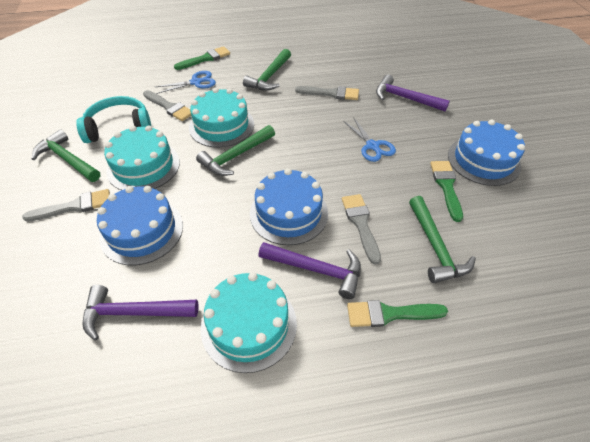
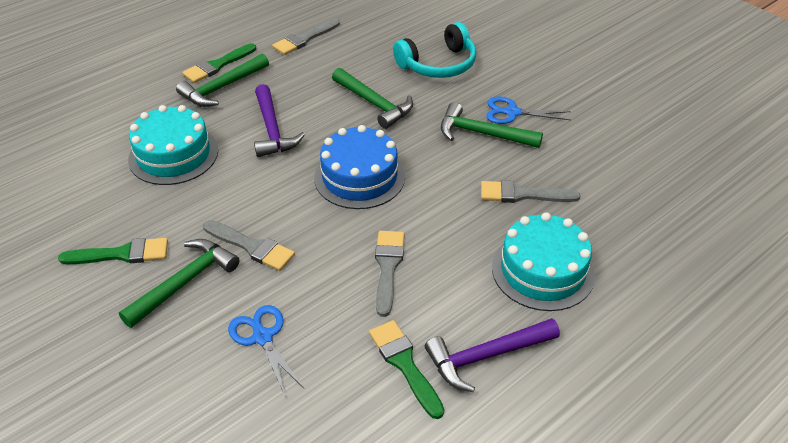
blue cake: 3 -> 1
purple hammer: 3 -> 2
turquoise cake: 3 -> 2

